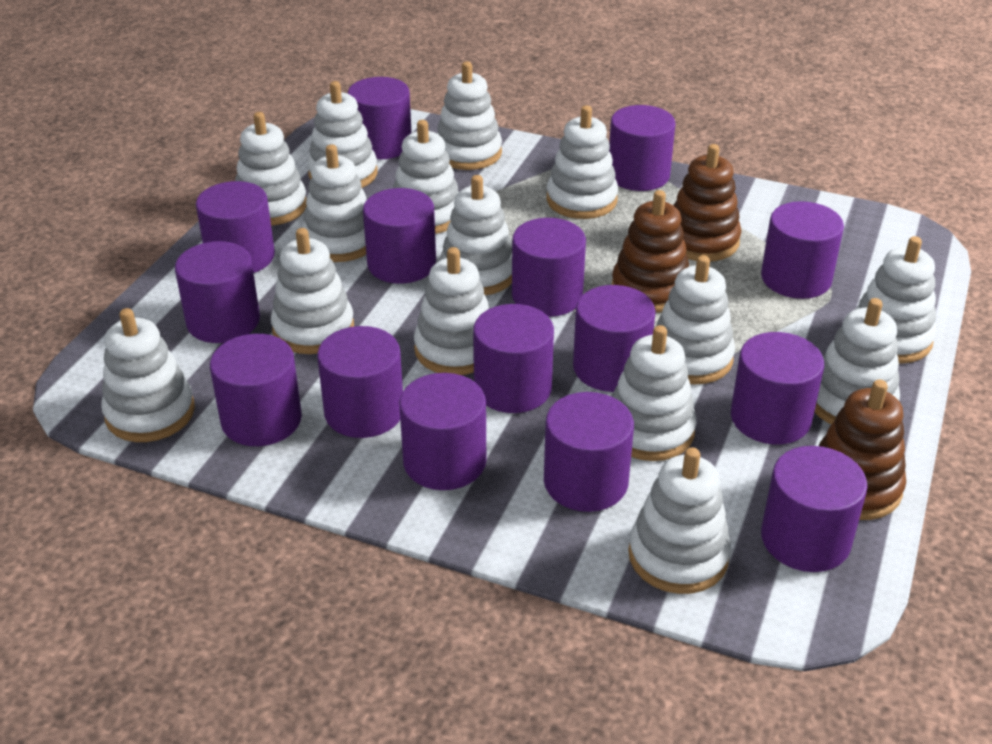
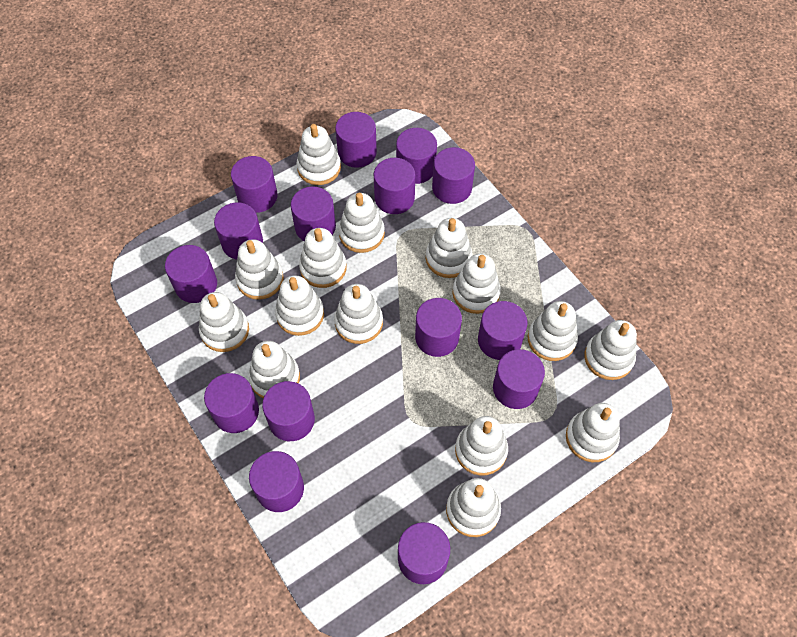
brown stacking toy: 3 -> 0

